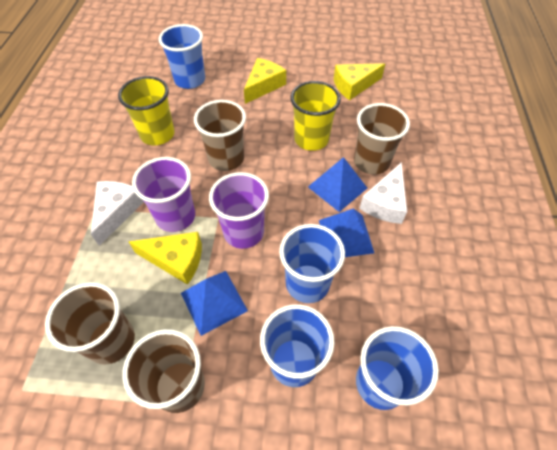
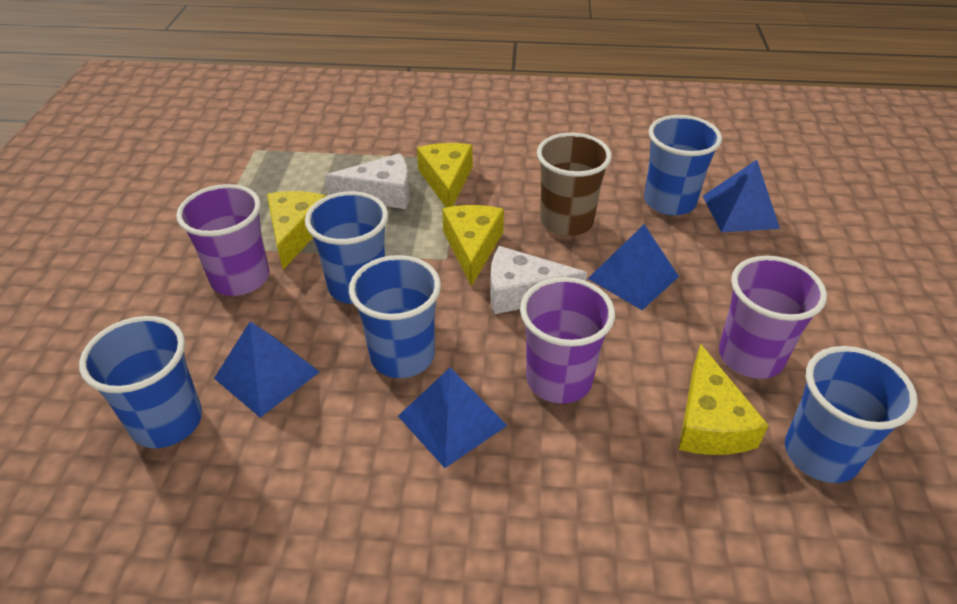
blue cup: 4 -> 5
blue pyramid: 3 -> 4
brown cup: 4 -> 1
purple cup: 2 -> 3
yellow cheese: 3 -> 4
yellow cup: 2 -> 0

